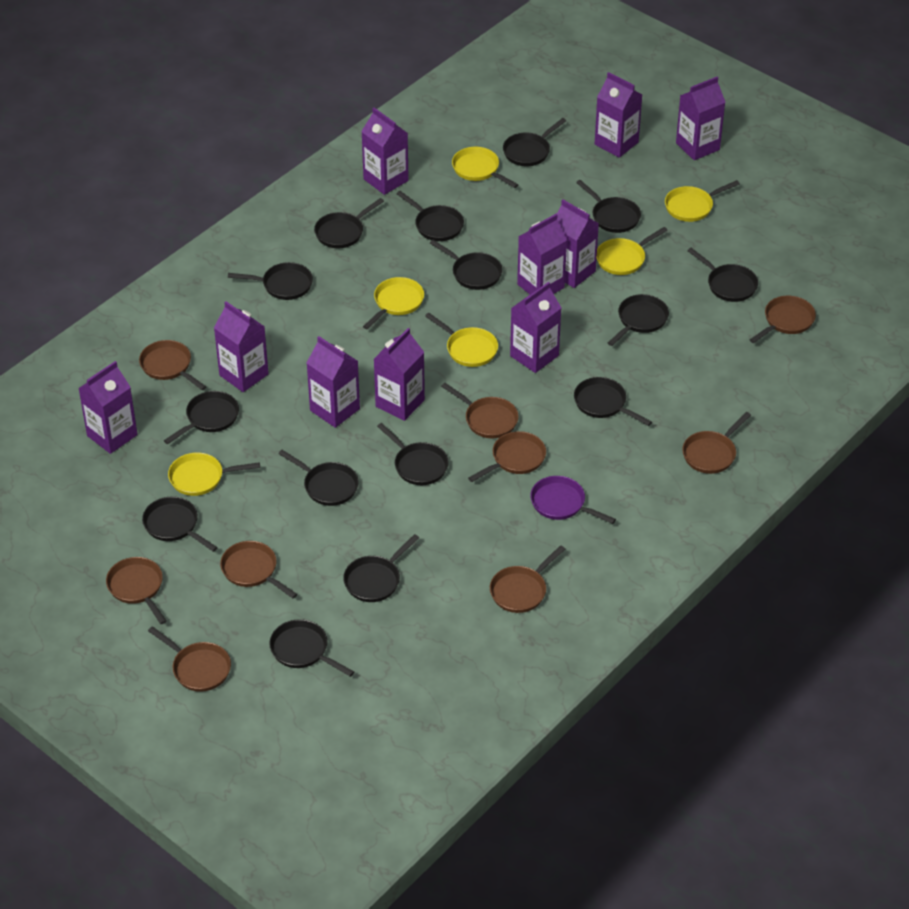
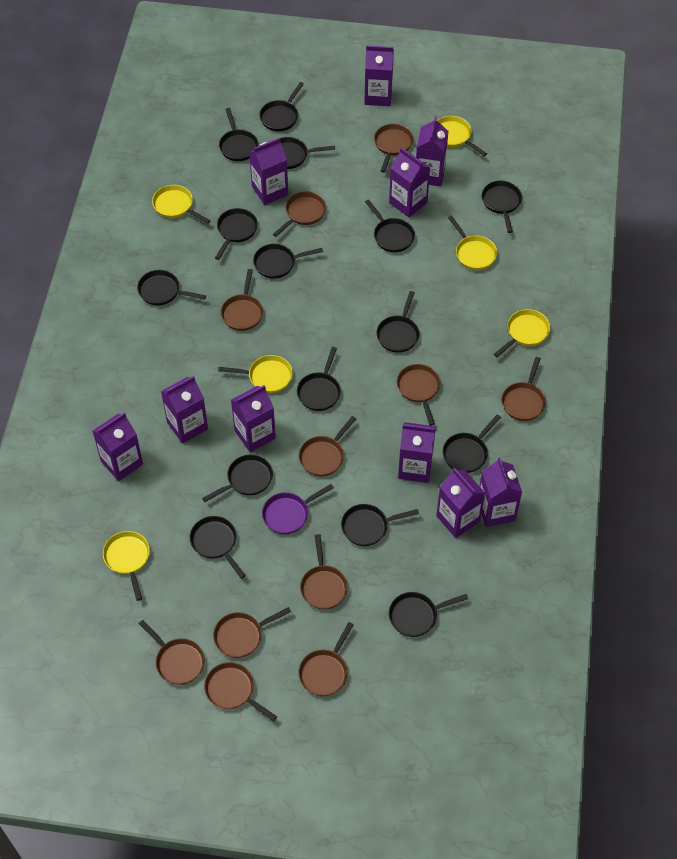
brown pan: 9 -> 11

